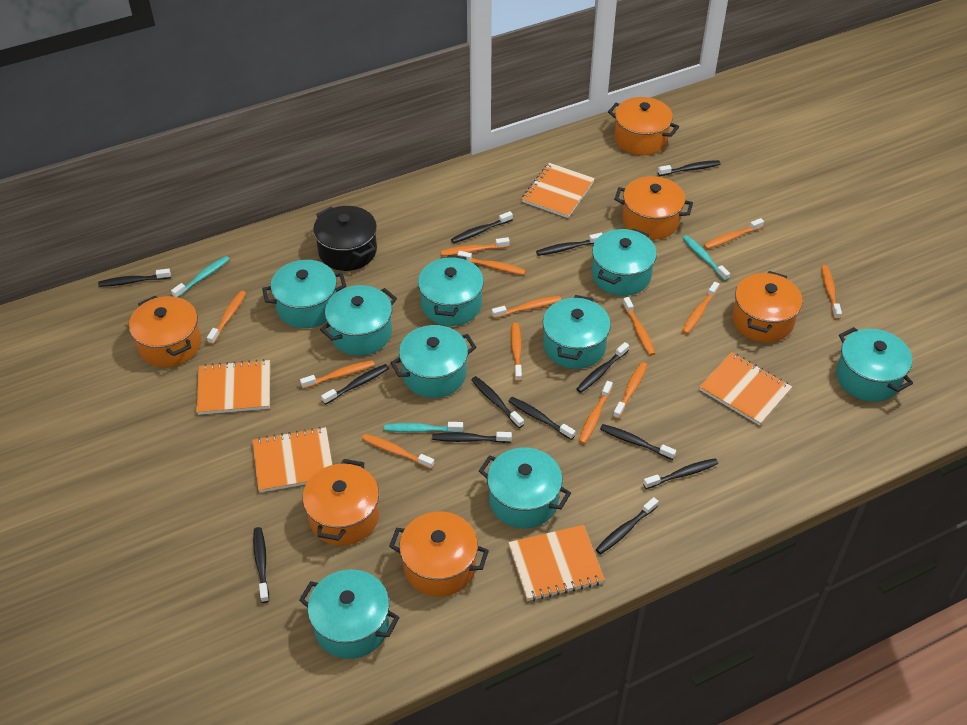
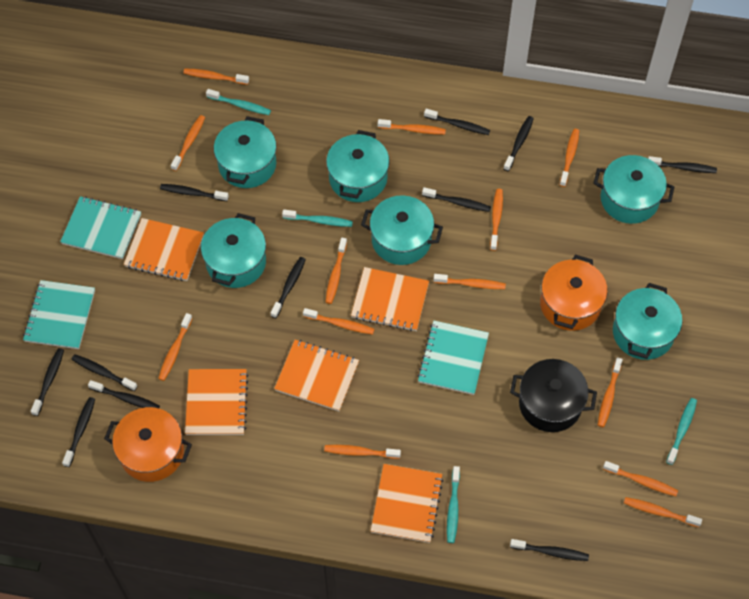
black toothbrush: 13 -> 11
orange pot: 6 -> 2
turquoise notebook: 0 -> 3
turquoise pot: 9 -> 6
turquoise toothbrush: 3 -> 4

